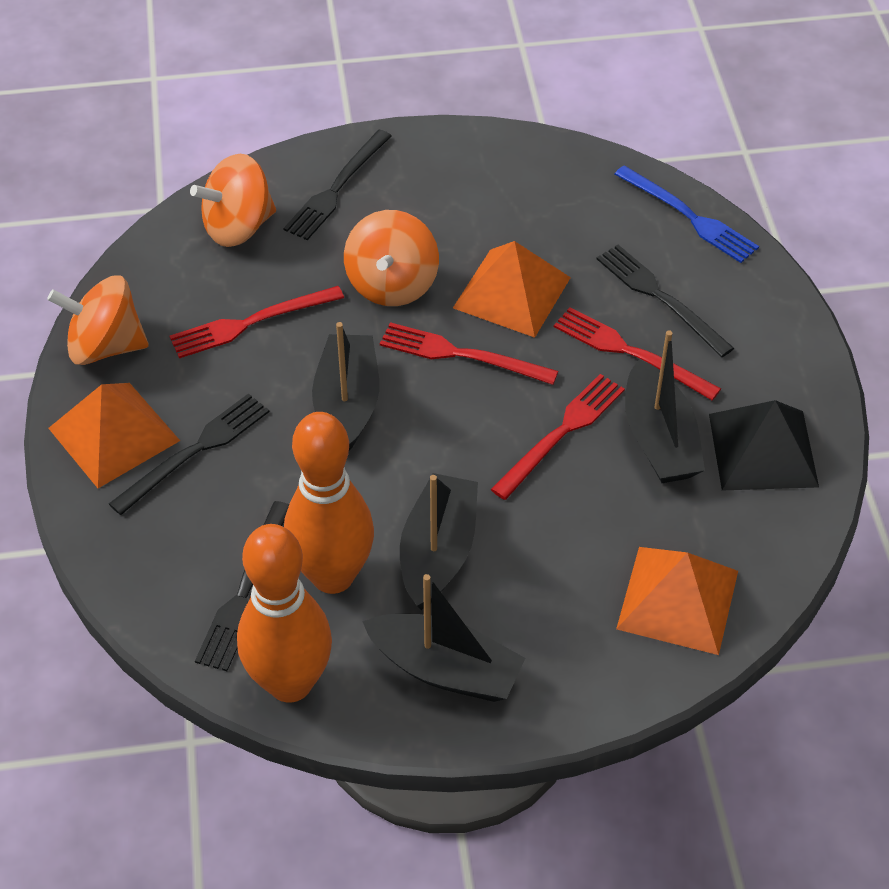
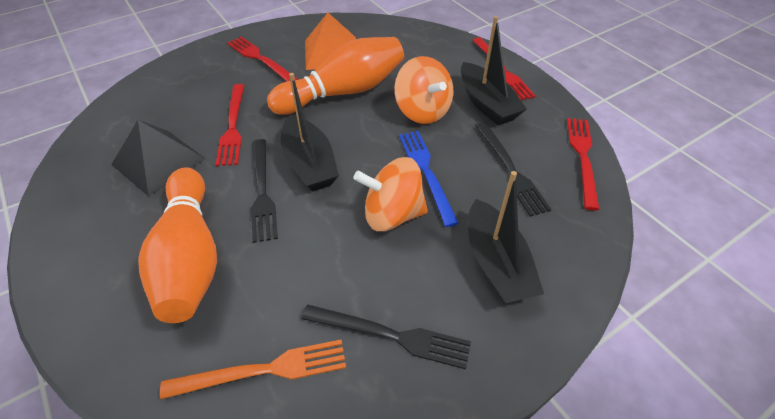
black boat: 4 -> 3
black fork: 4 -> 3
orange fork: 0 -> 1
orange pyramid: 3 -> 1
orange spinning top: 3 -> 2

